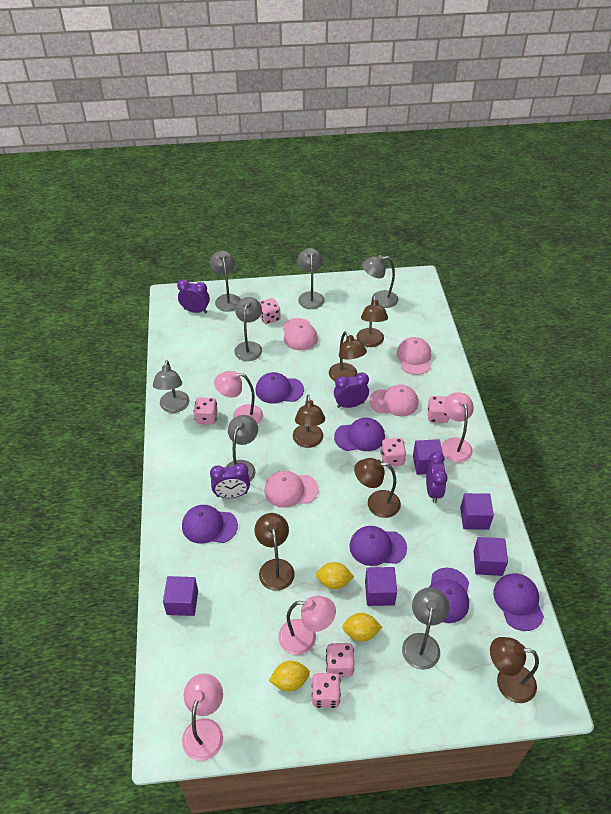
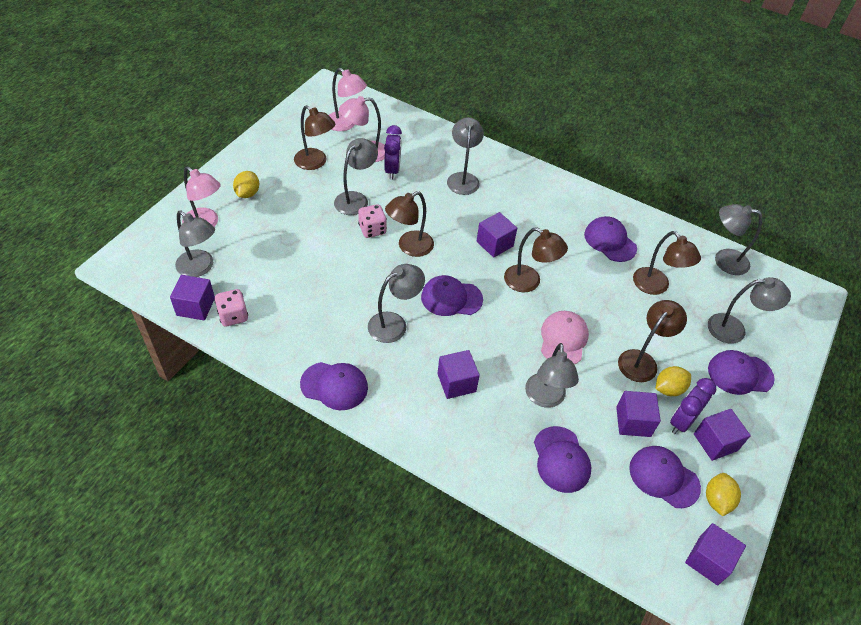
brown lamp: 6 -> 5
pink cap: 4 -> 1
pink dice: 6 -> 2
pink lamp: 4 -> 3
purple clock: 4 -> 2
purple cube: 5 -> 6

